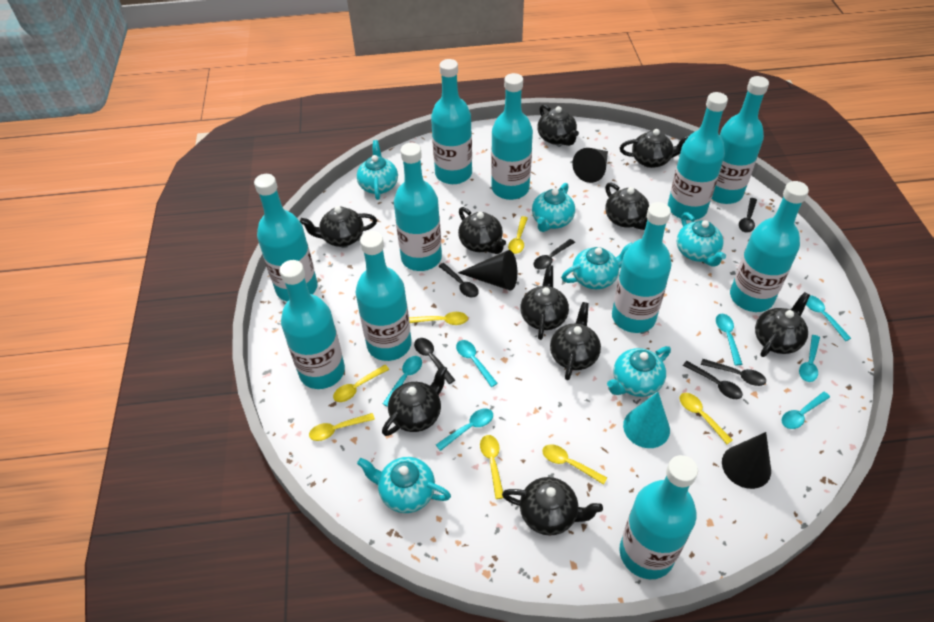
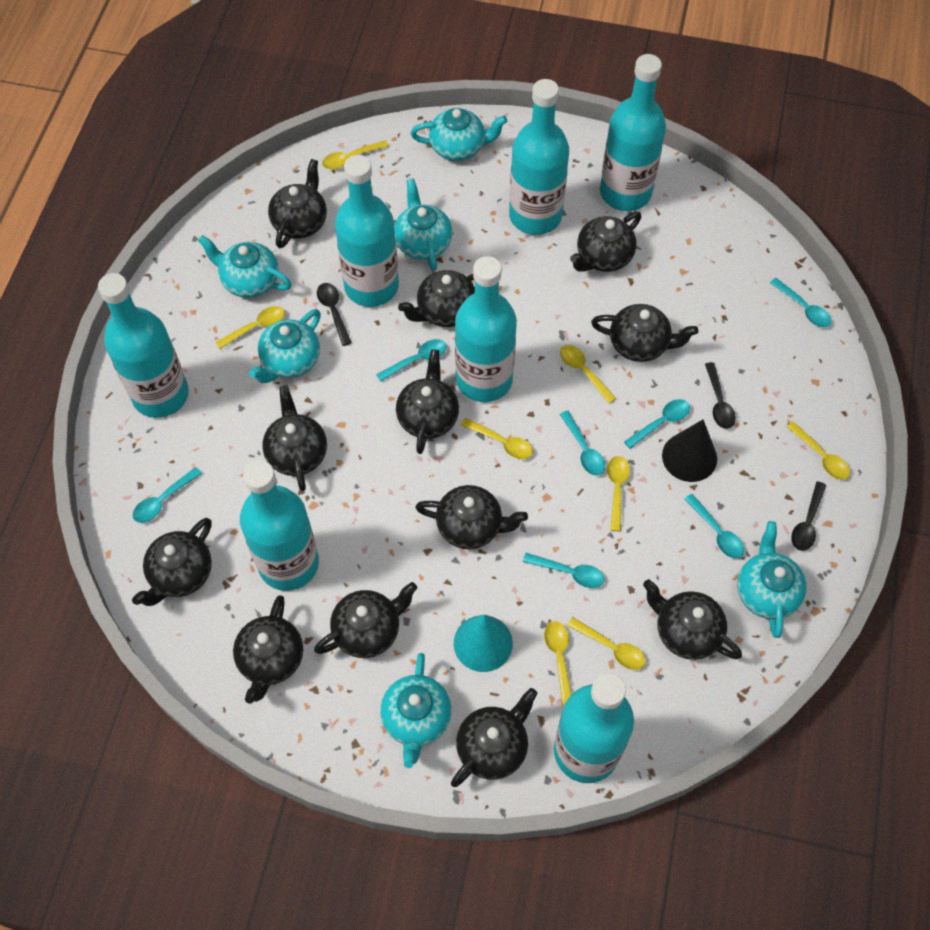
black cone: 3 -> 1
black spoon: 6 -> 3
black teapot: 10 -> 12
turquoise bottle: 11 -> 7
yellow spoon: 7 -> 8

